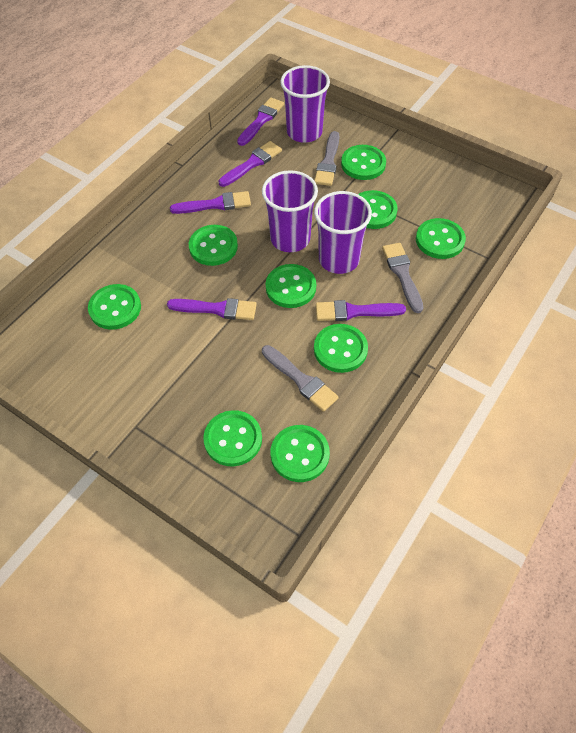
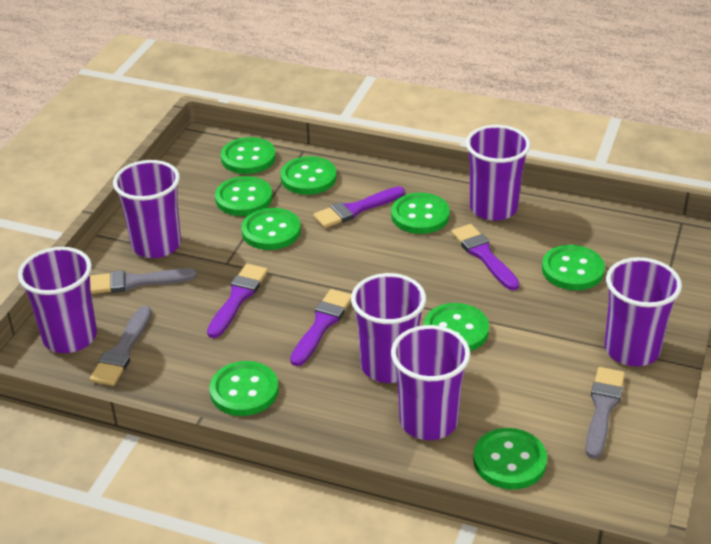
purple brush: 5 -> 4
purple cup: 3 -> 6

